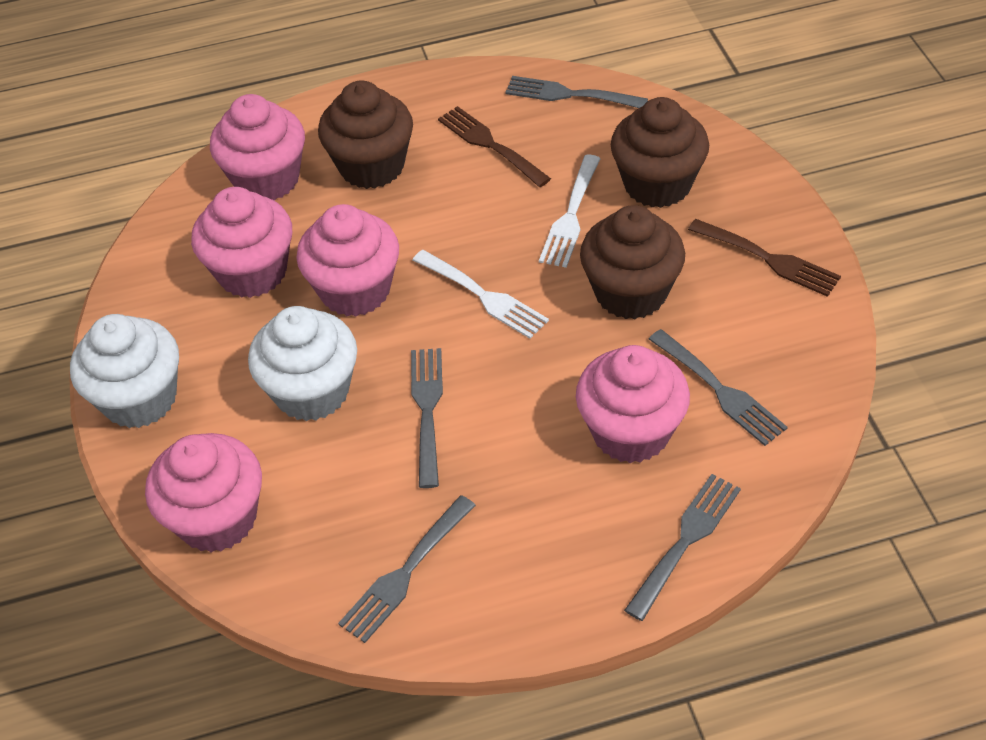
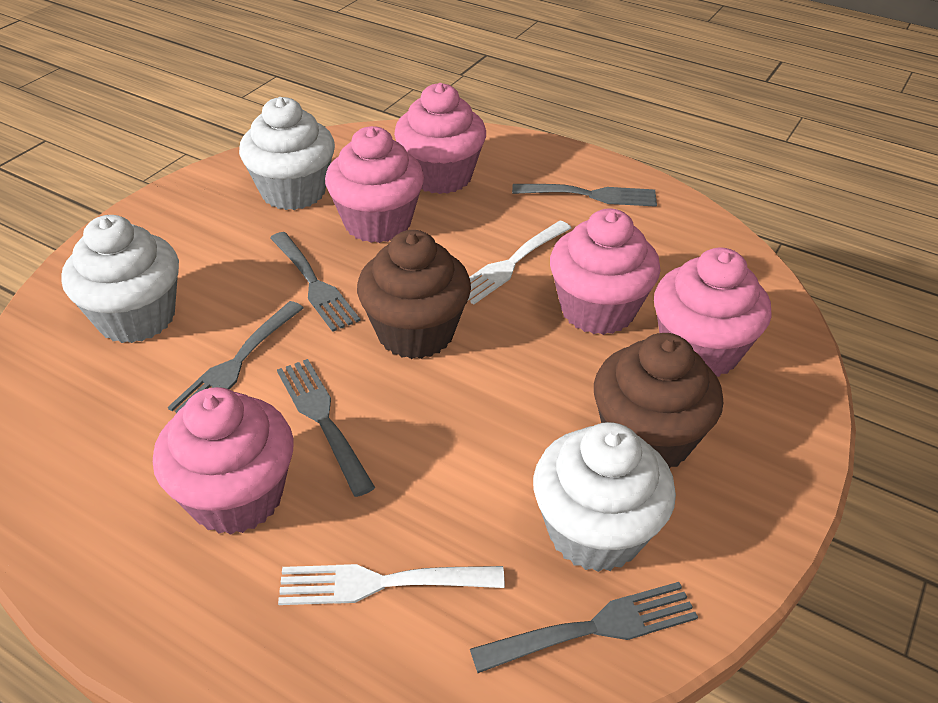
brown cupcake: 3 -> 2
brown fork: 2 -> 0
white cupcake: 2 -> 3

